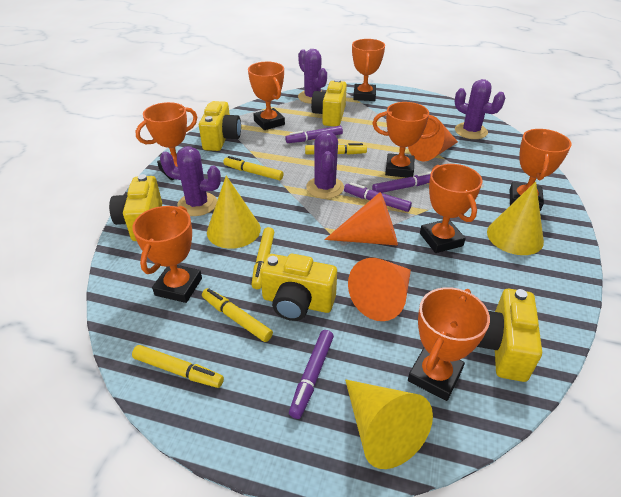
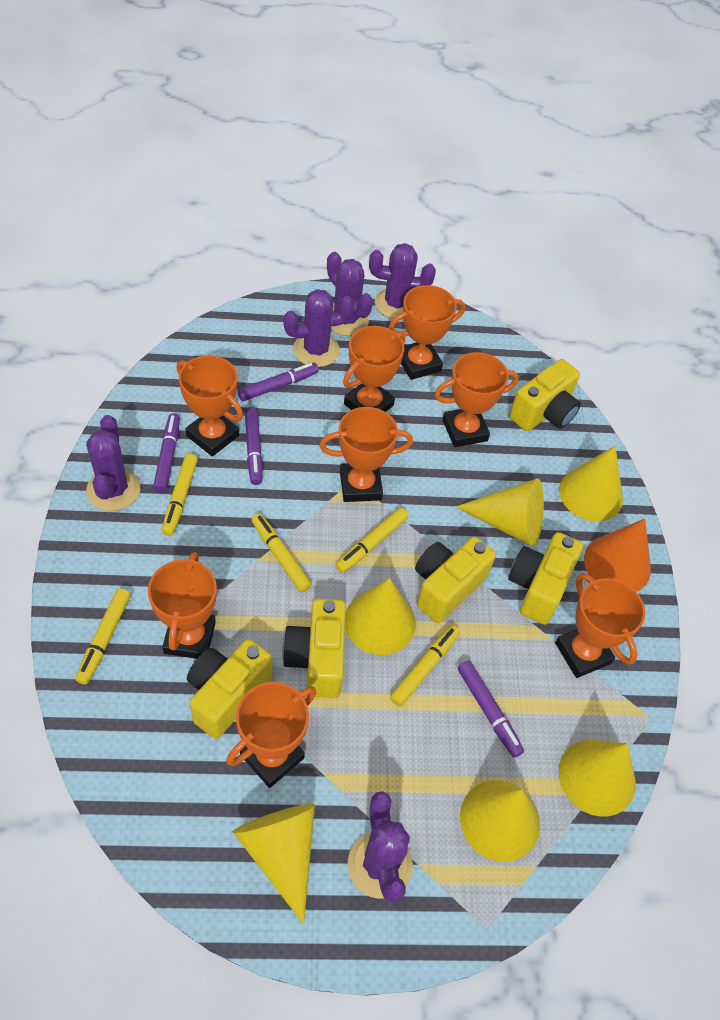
orange cone: 3 -> 1
purple cactus: 4 -> 5
yellow cone: 3 -> 6

